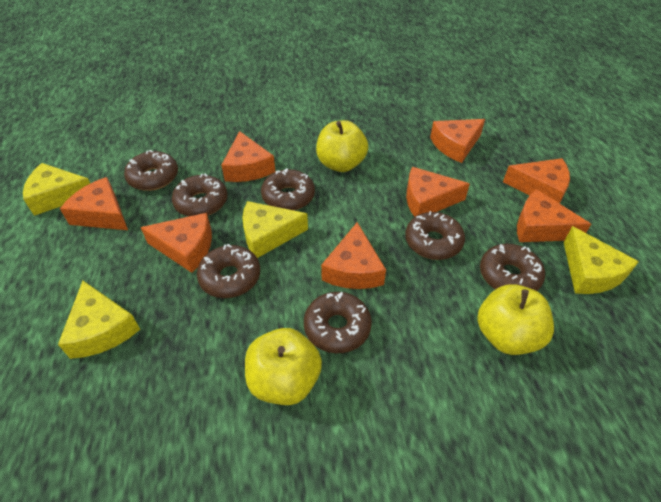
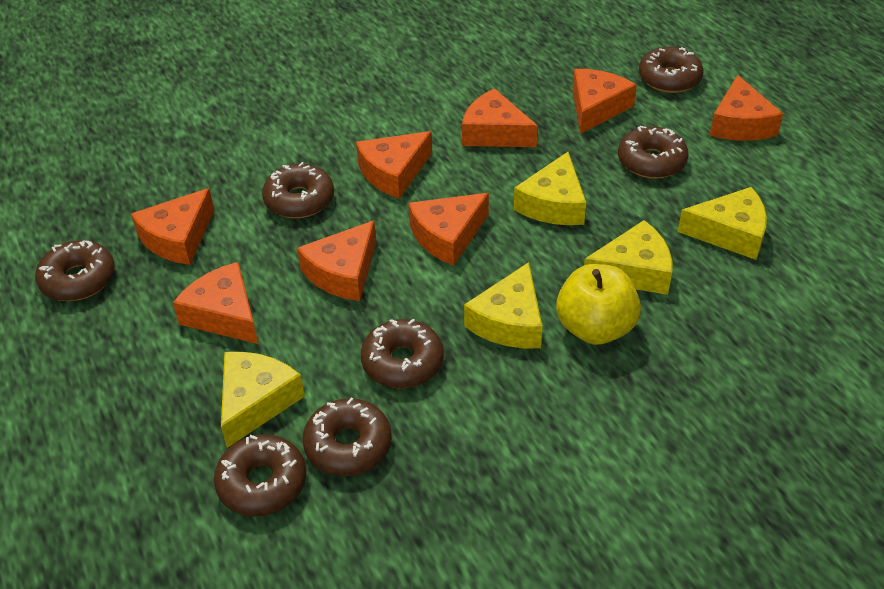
yellow apple: 3 -> 1
yellow cheese: 4 -> 5

